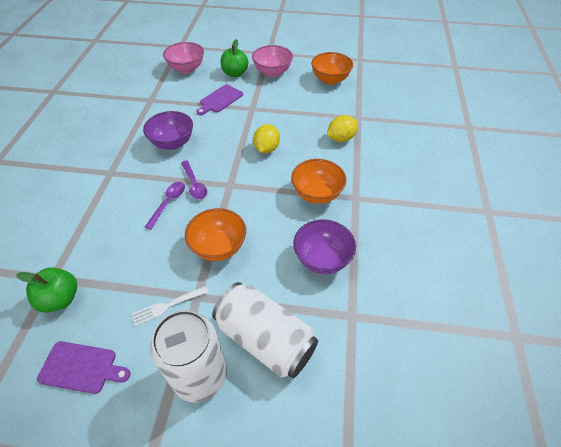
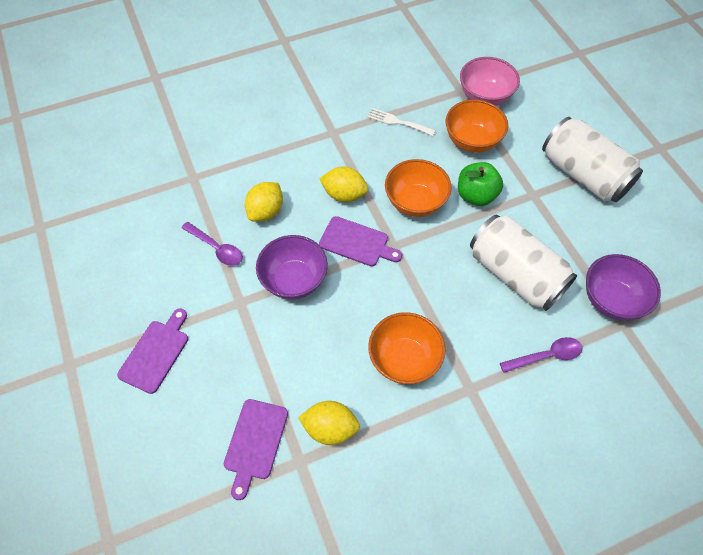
green apple: 2 -> 1
pink bowl: 2 -> 1
purple cutting board: 2 -> 3
yellow lemon: 2 -> 3

